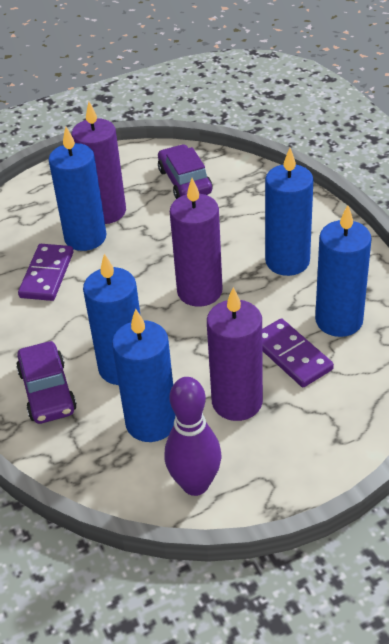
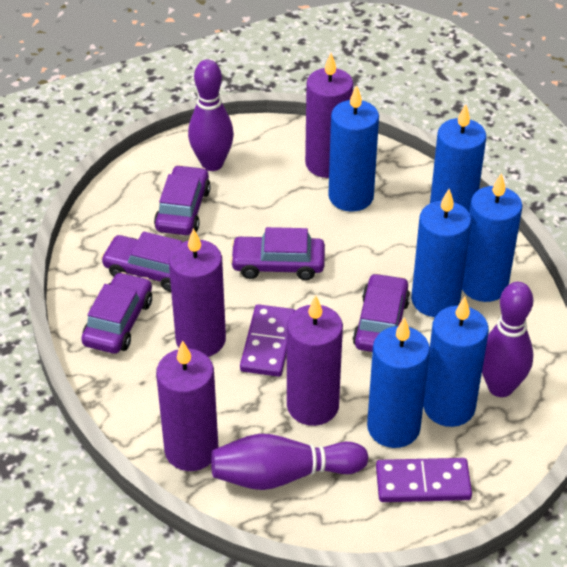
blue candle: 5 -> 6
purple bowling pin: 1 -> 3
purple candle: 3 -> 4
purple car: 2 -> 5

